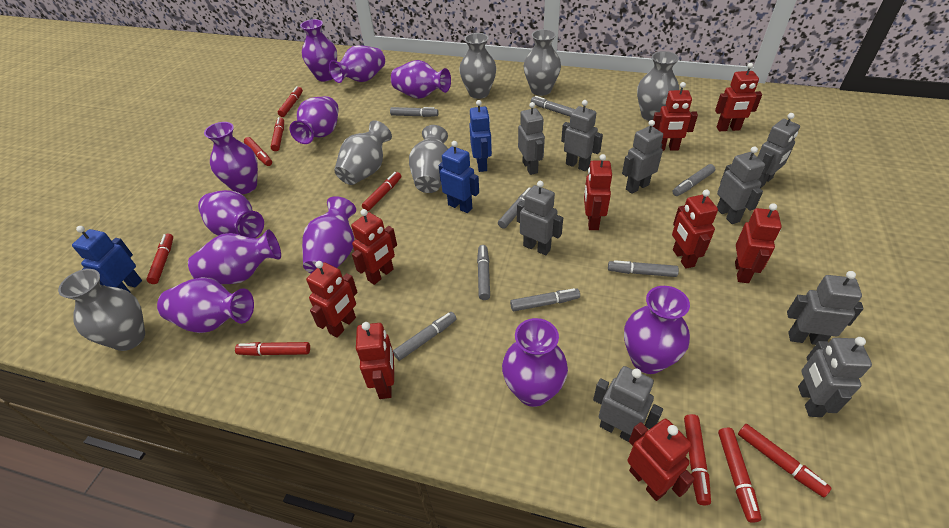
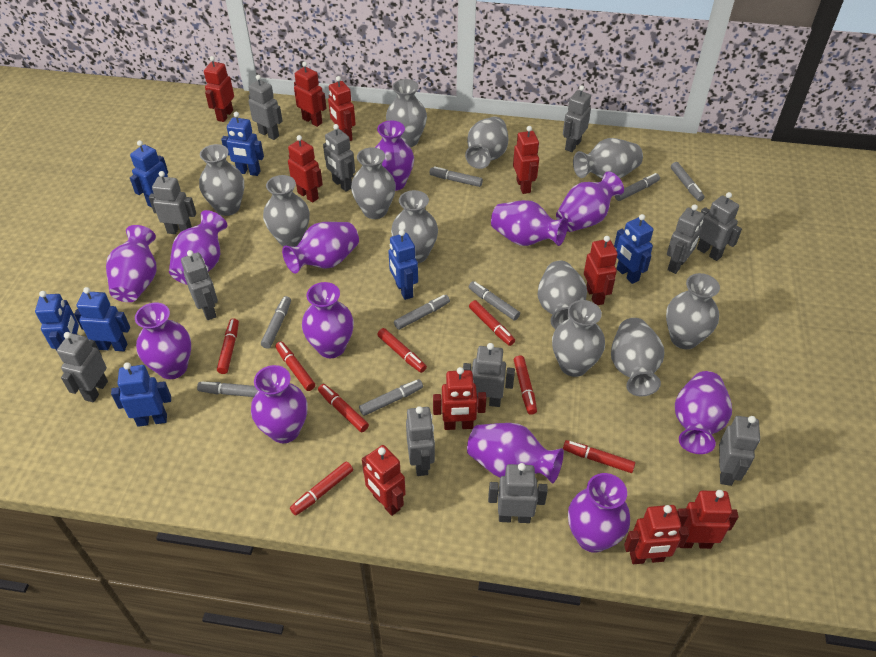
blue robot: 3 -> 7
grey robot: 9 -> 12
grey vase: 6 -> 11
purple vase: 11 -> 12
red marker: 9 -> 8
red robot: 9 -> 10

